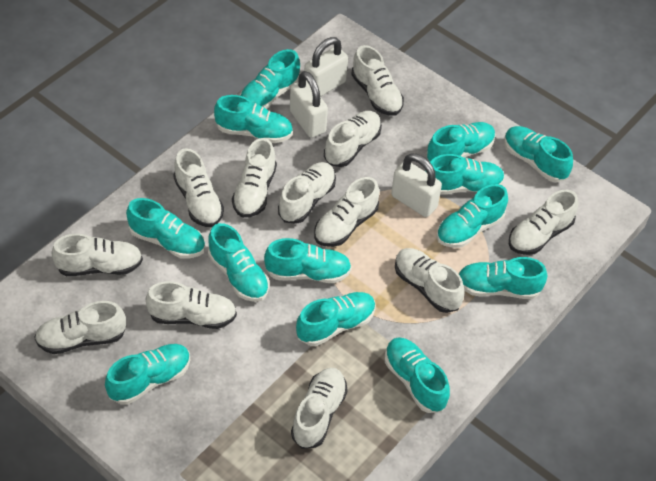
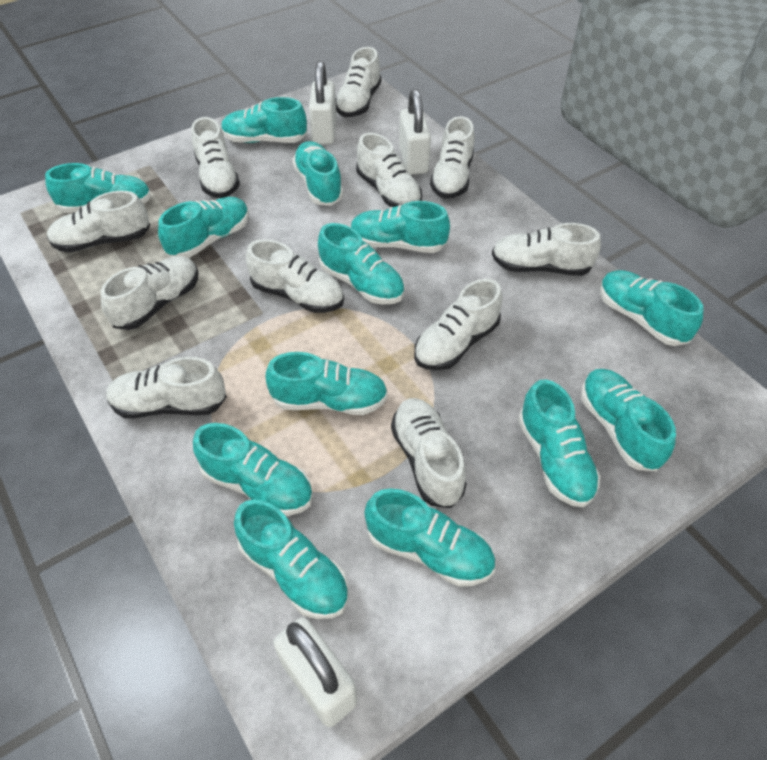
white shoe: 12 -> 11

